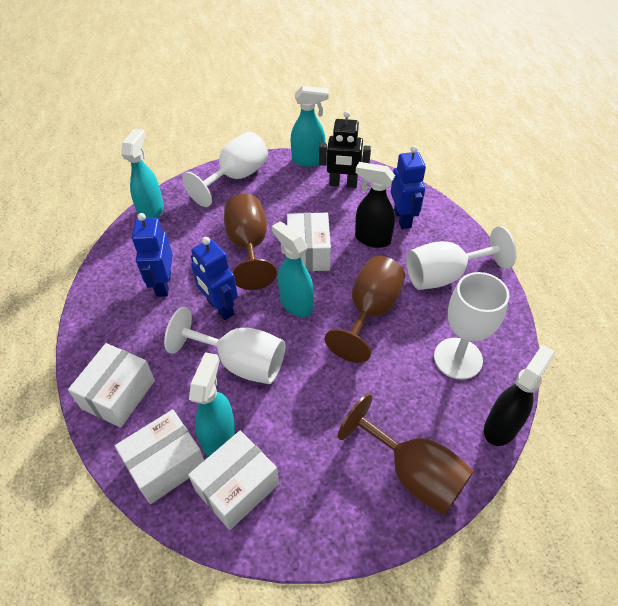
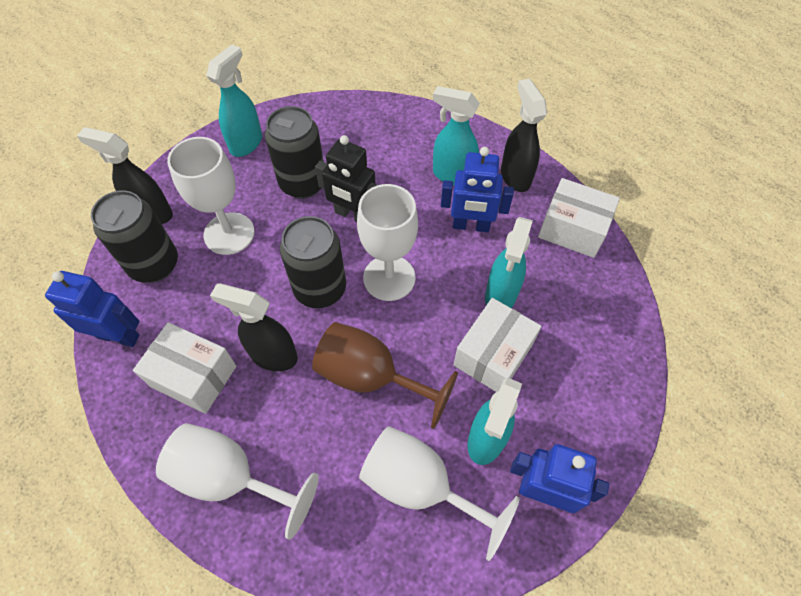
black can: 0 -> 3
black spray bottle: 2 -> 3
brown goblet: 3 -> 1
white box: 4 -> 3

